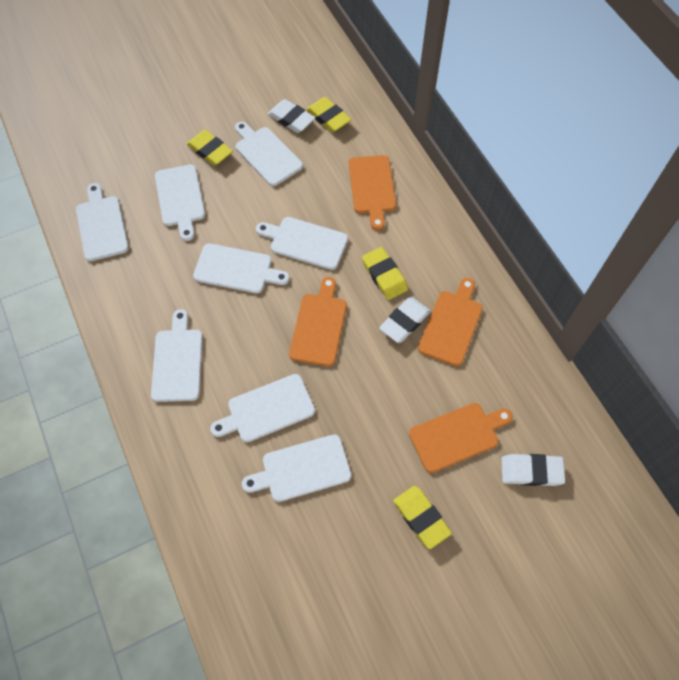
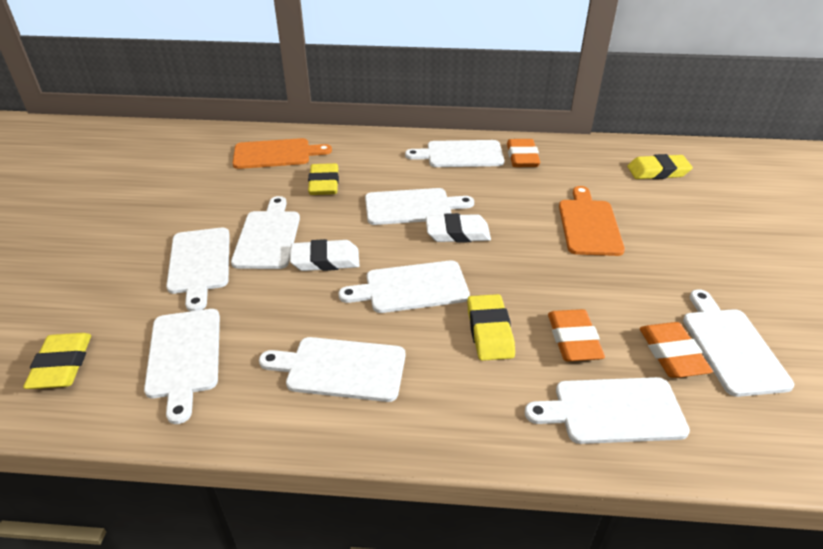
orange cutting board: 4 -> 2
orange eraser: 0 -> 3
white cutting board: 8 -> 9
white eraser: 3 -> 2

